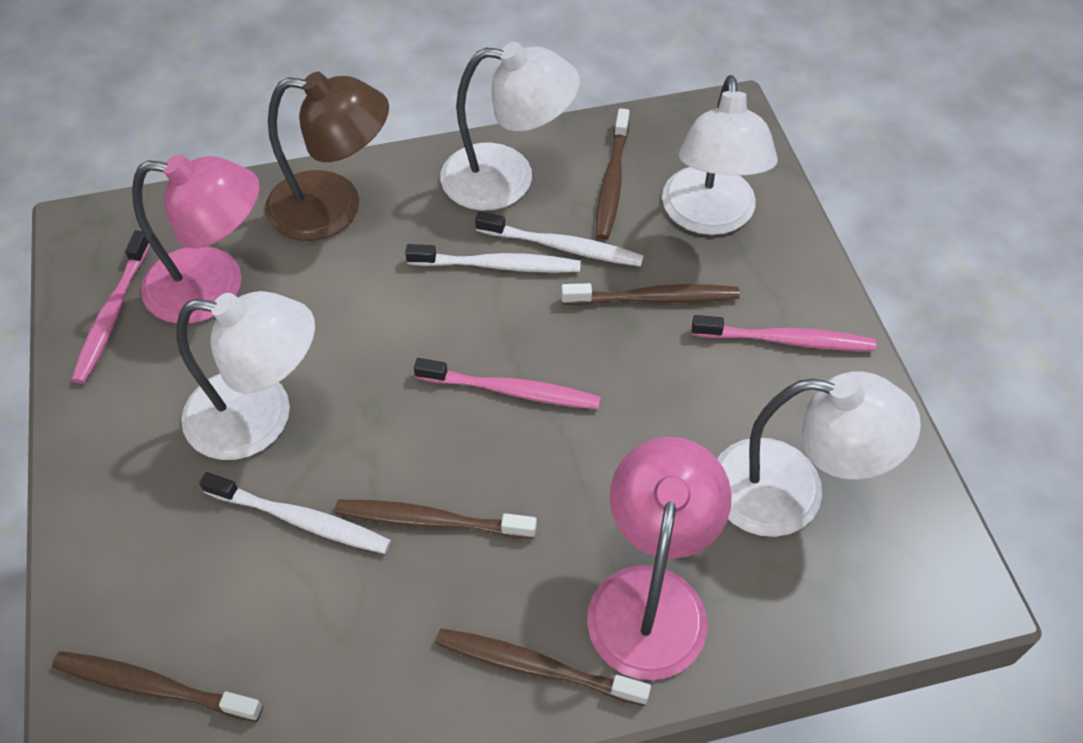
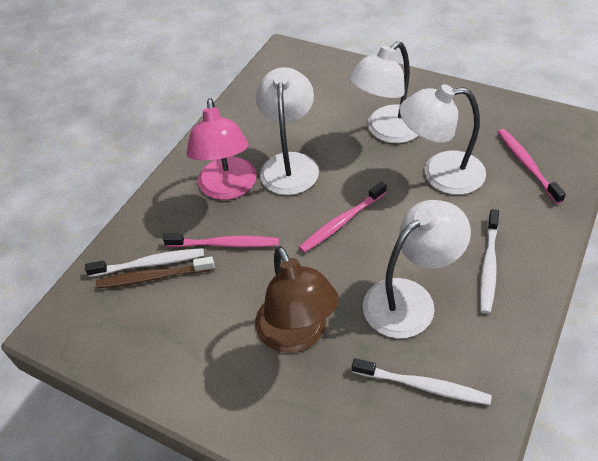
brown toothbrush: 5 -> 1
pink lamp: 2 -> 1

